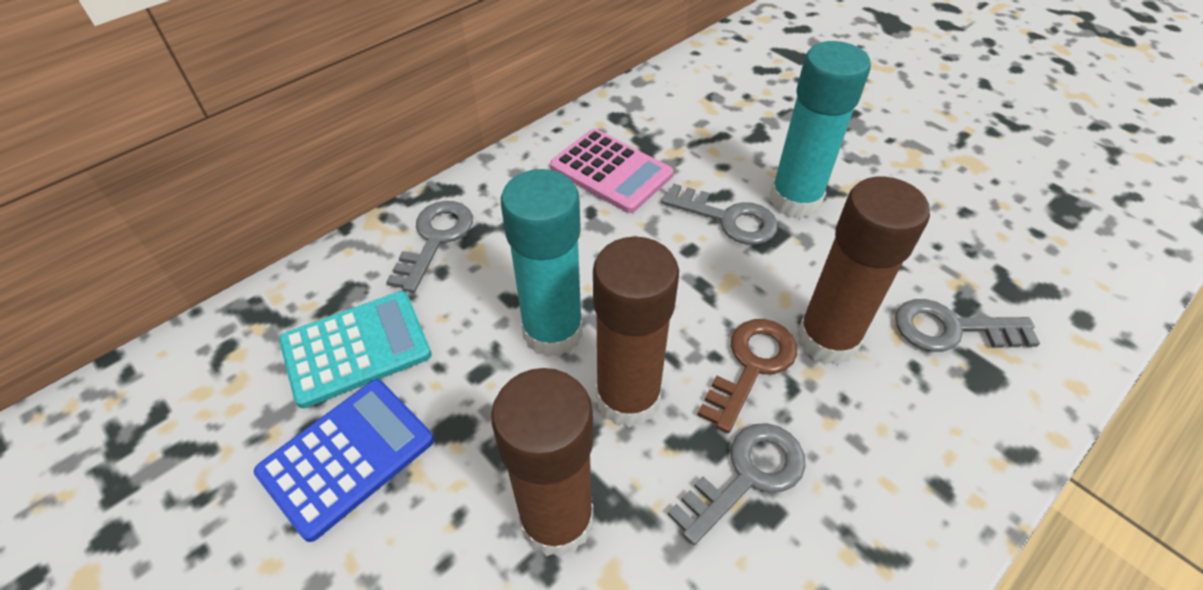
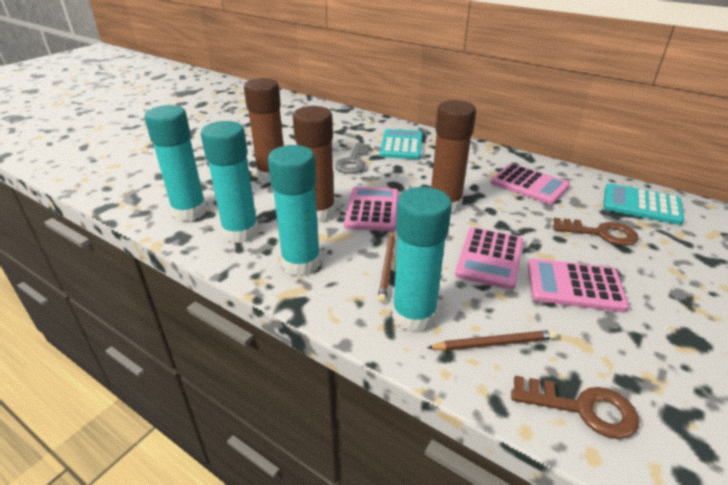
blue calculator: 1 -> 0
brown key: 1 -> 2
brown pencil: 0 -> 2
grey key: 4 -> 1
pink calculator: 1 -> 4
turquoise calculator: 1 -> 2
turquoise glue stick: 2 -> 4

